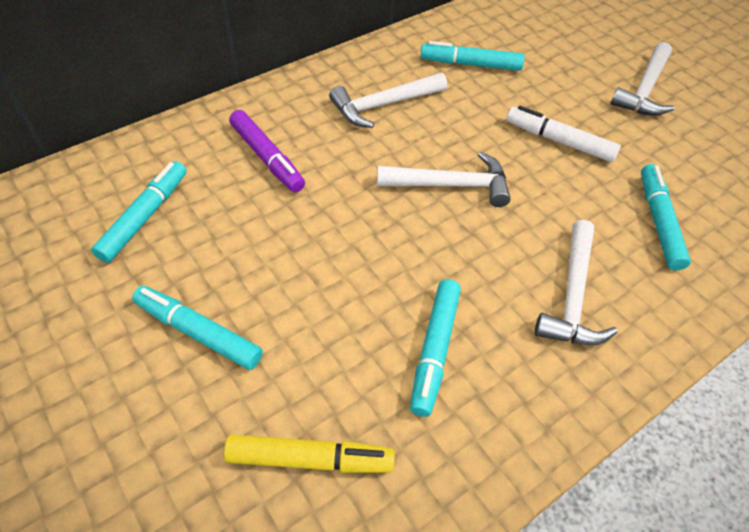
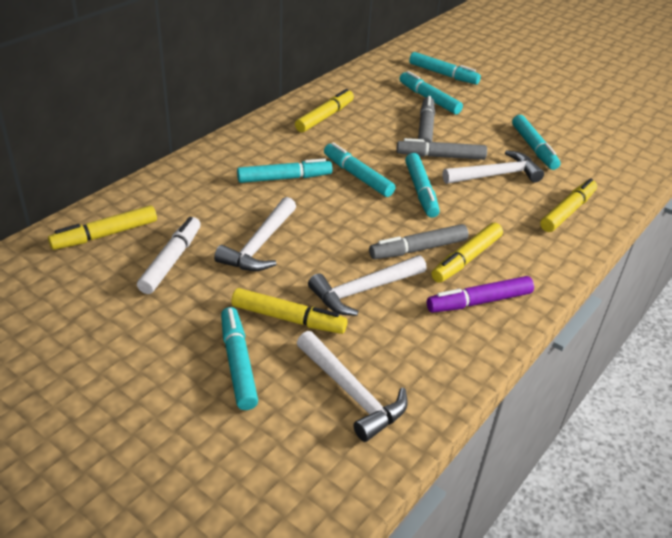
grey marker: 0 -> 3
turquoise marker: 5 -> 7
yellow marker: 1 -> 5

